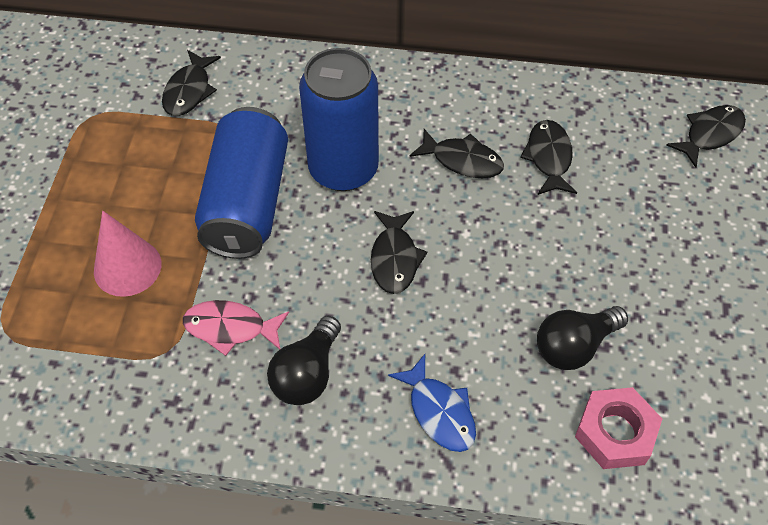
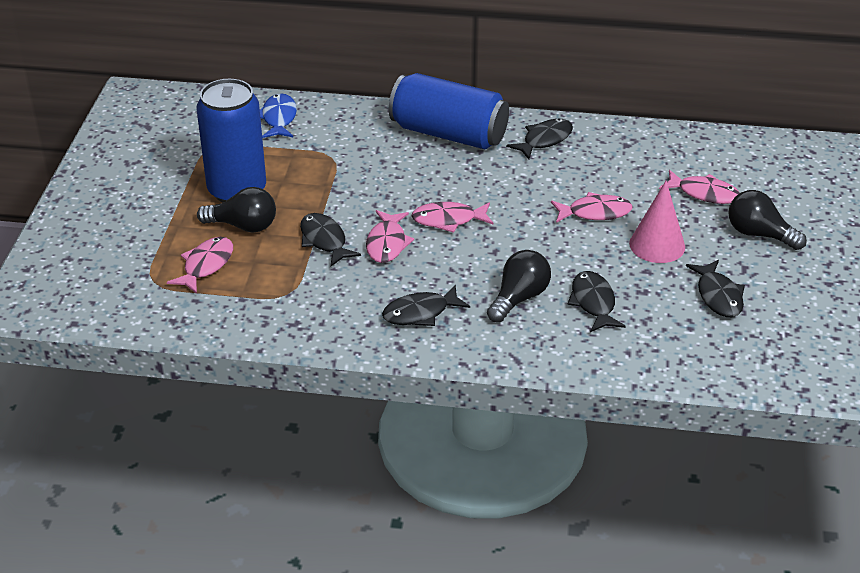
black light bulb: 2 -> 3
pink fish: 1 -> 5
pink nut: 1 -> 0

